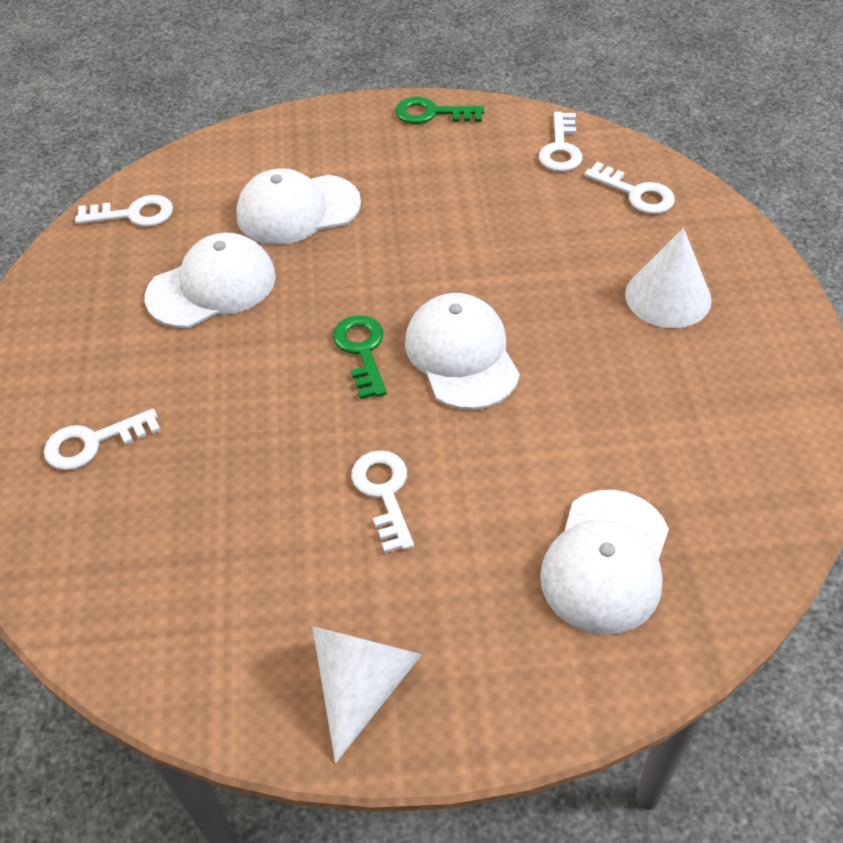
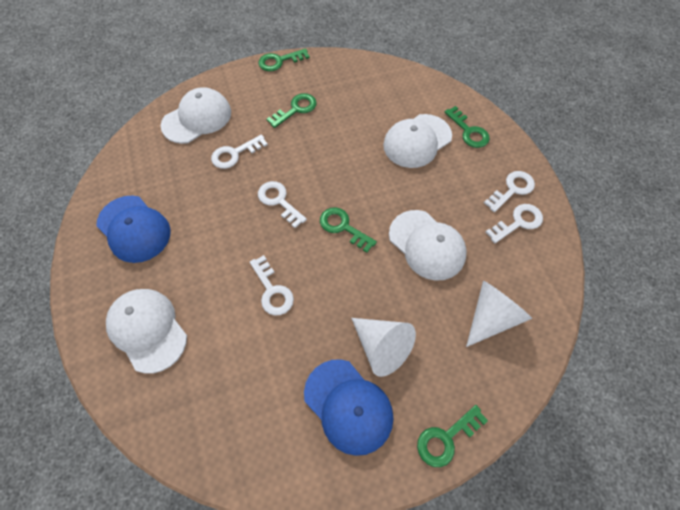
blue cap: 0 -> 2
green key: 2 -> 5

